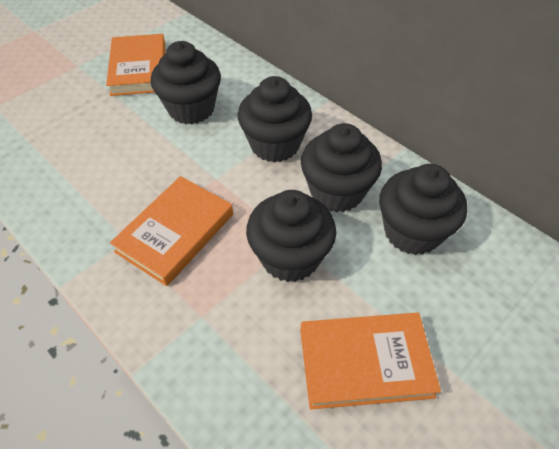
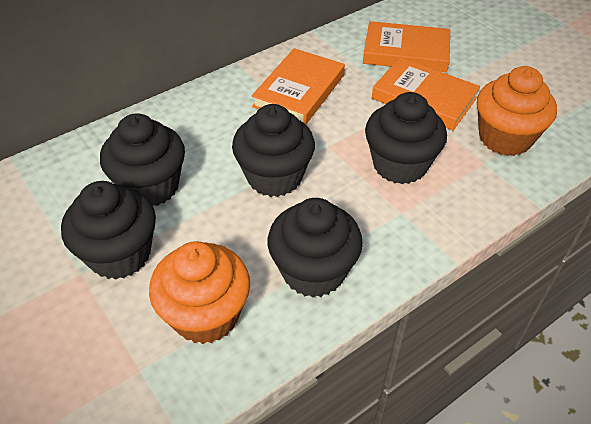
orange cupcake: 0 -> 2

